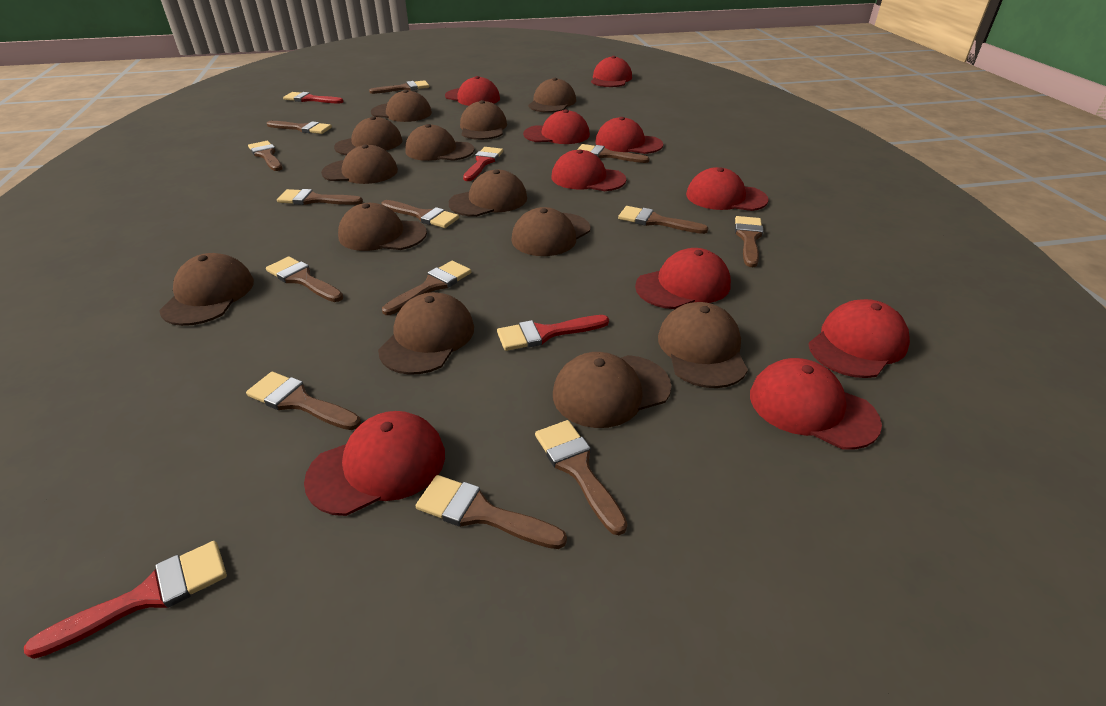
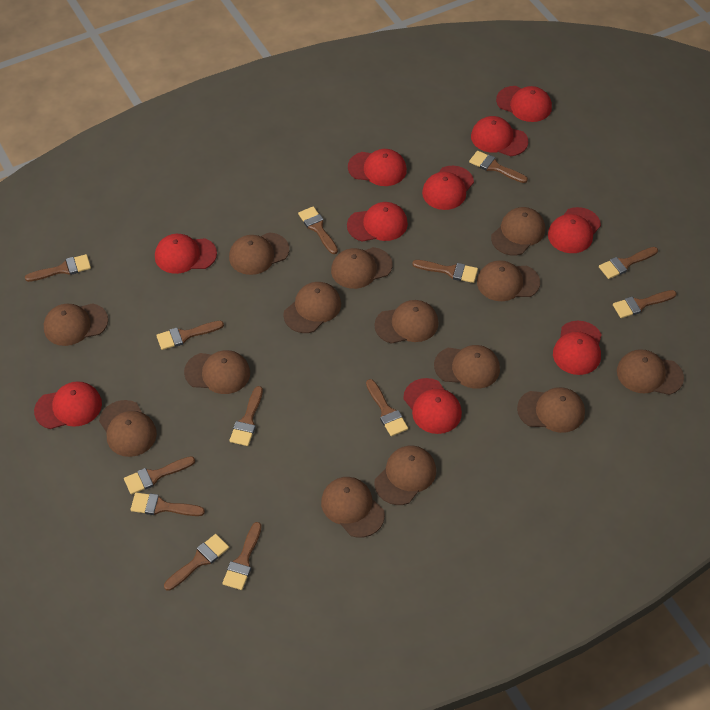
brown cap: 13 -> 14
red brush: 4 -> 0

